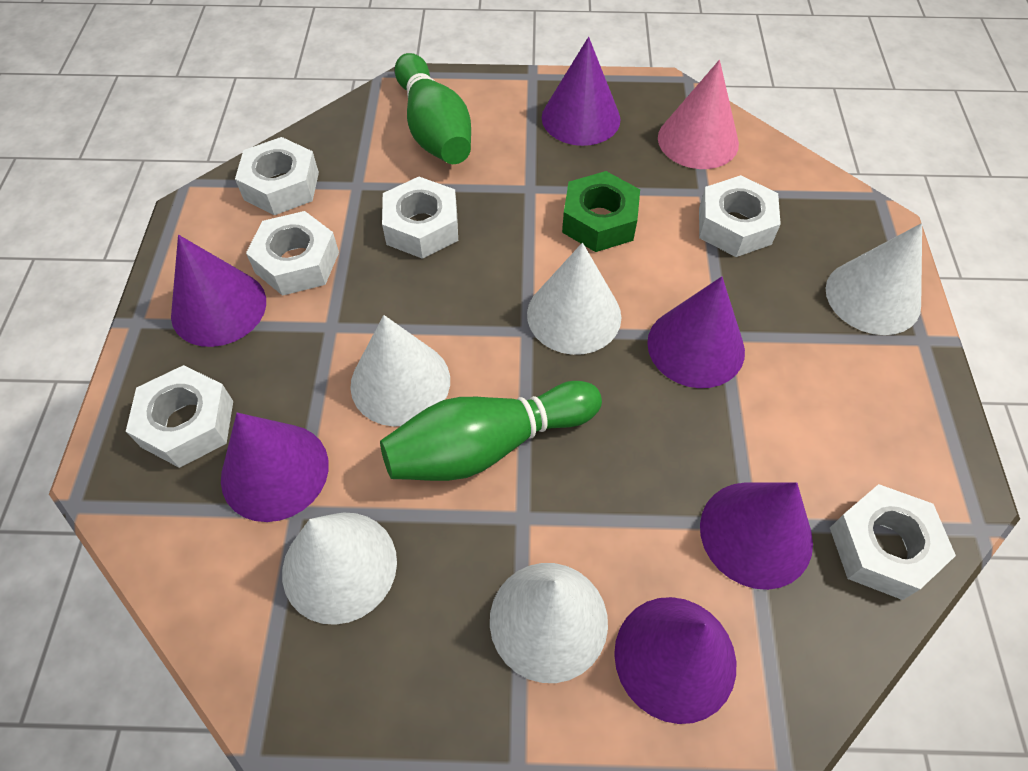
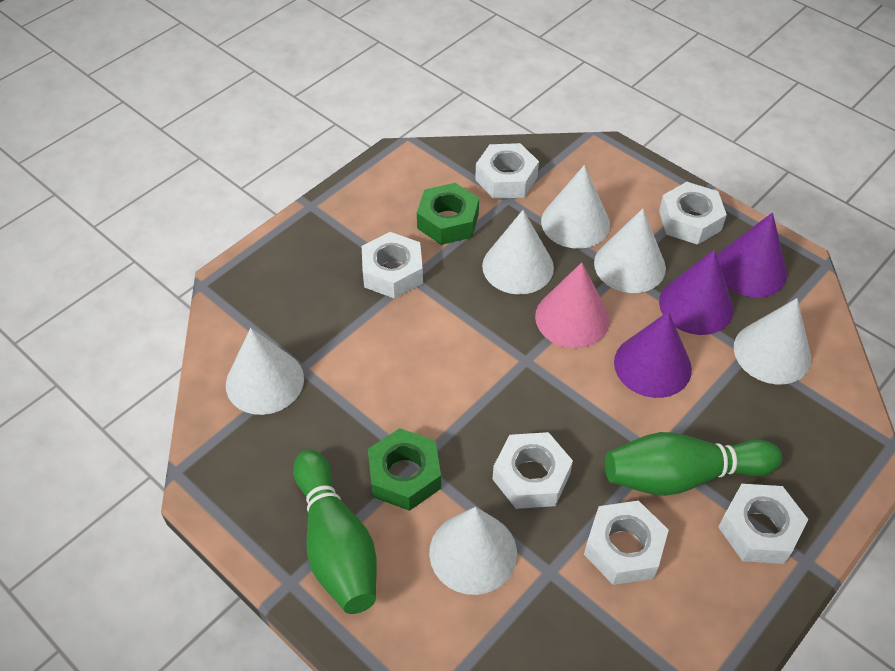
green nut: 1 -> 2
purple cone: 6 -> 3
white cone: 5 -> 6

